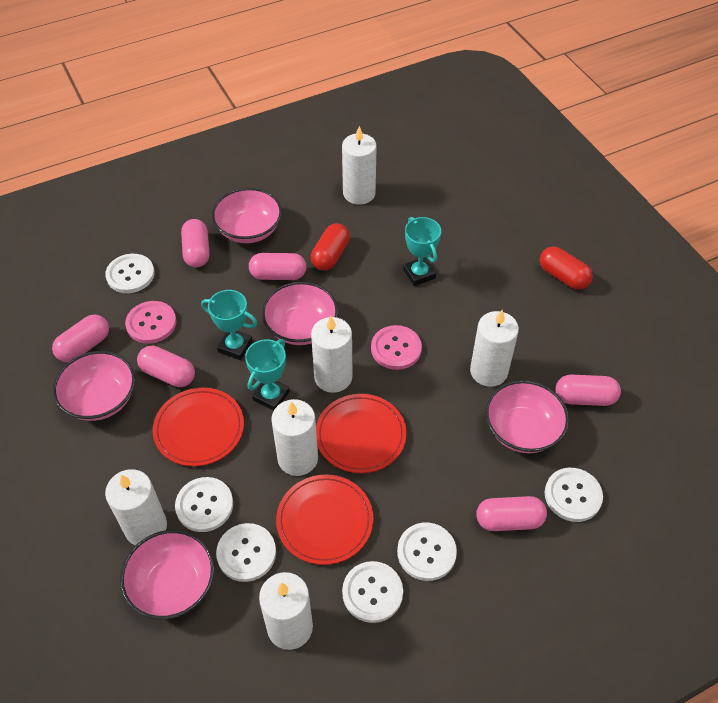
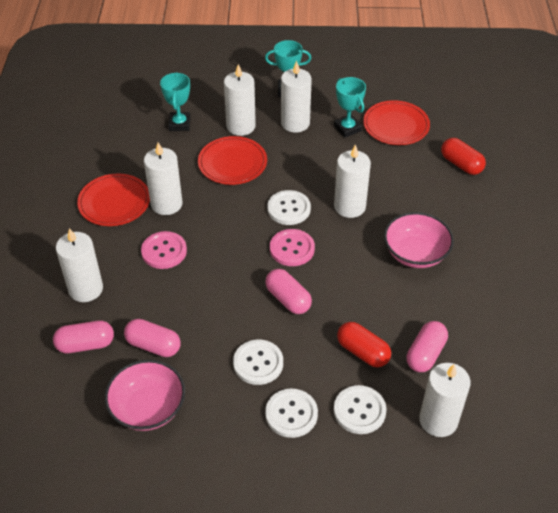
pink bowl: 5 -> 2
pink capsule: 6 -> 4
white button: 6 -> 4

